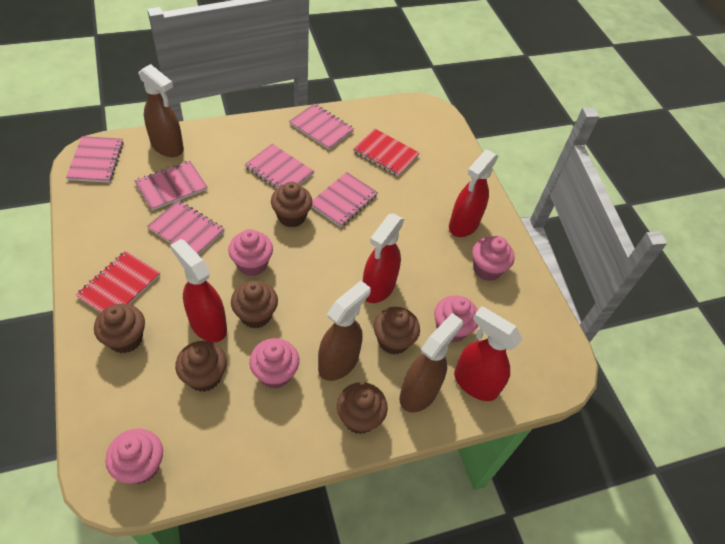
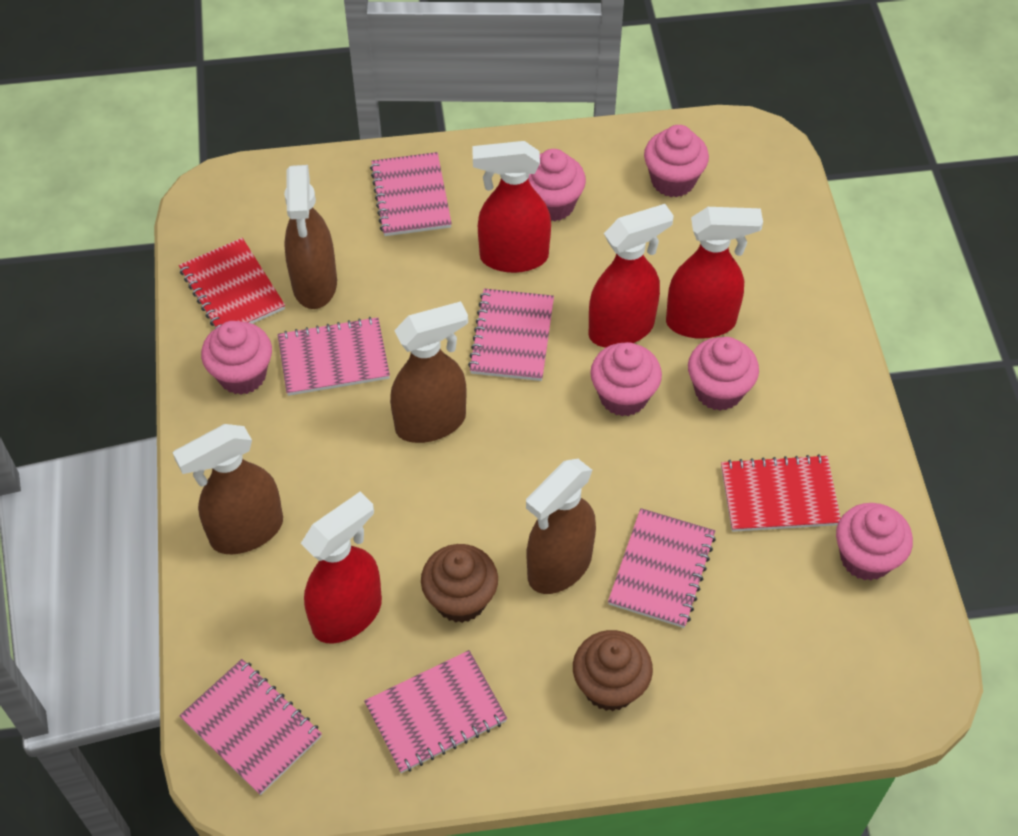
brown cupcake: 6 -> 2
brown spray bottle: 3 -> 4
pink cupcake: 5 -> 6

